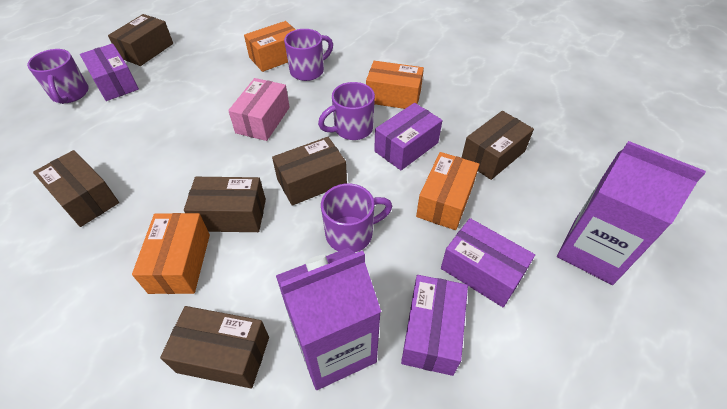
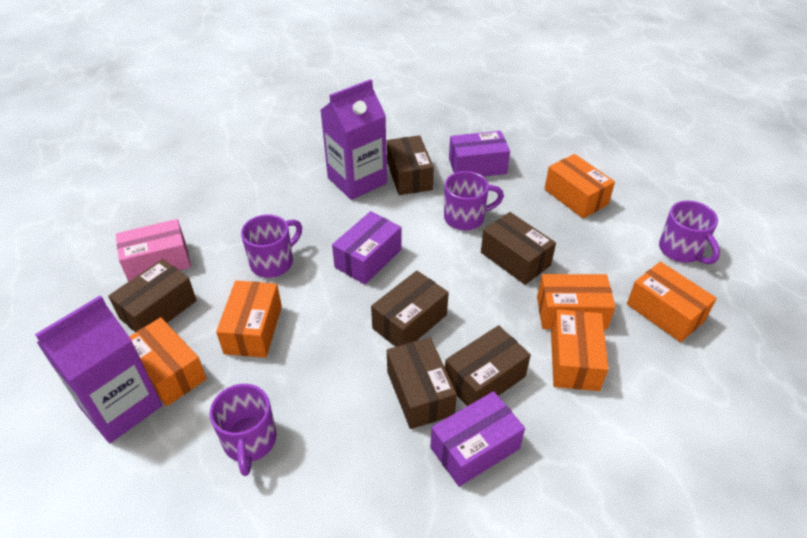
orange box: 4 -> 6
purple box: 4 -> 3

